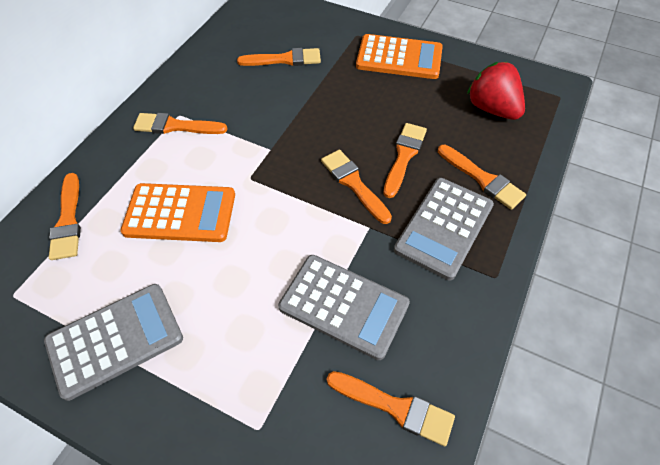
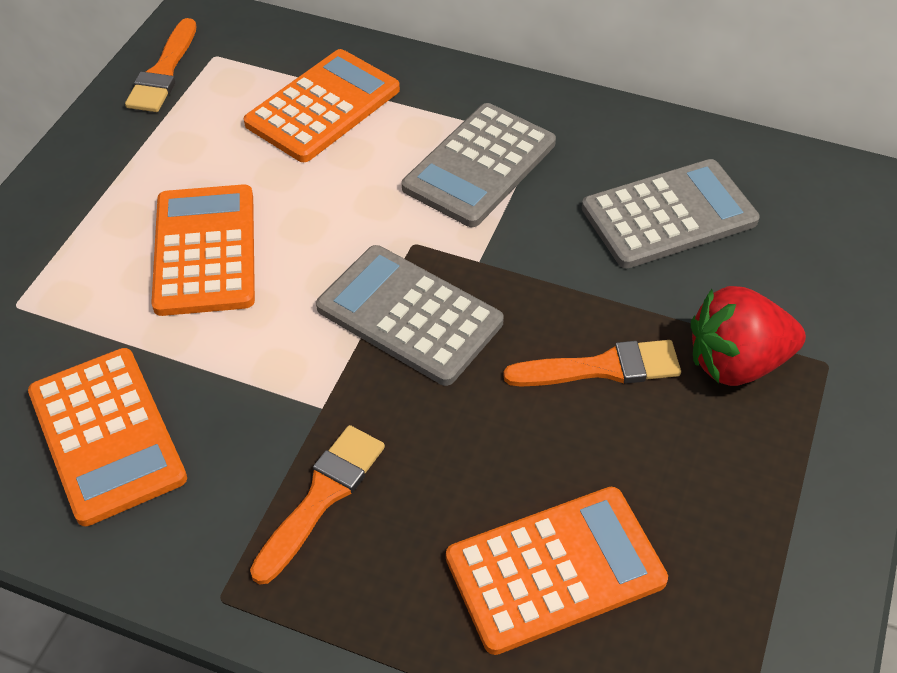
orange brush: 7 -> 3
orange calculator: 2 -> 4

